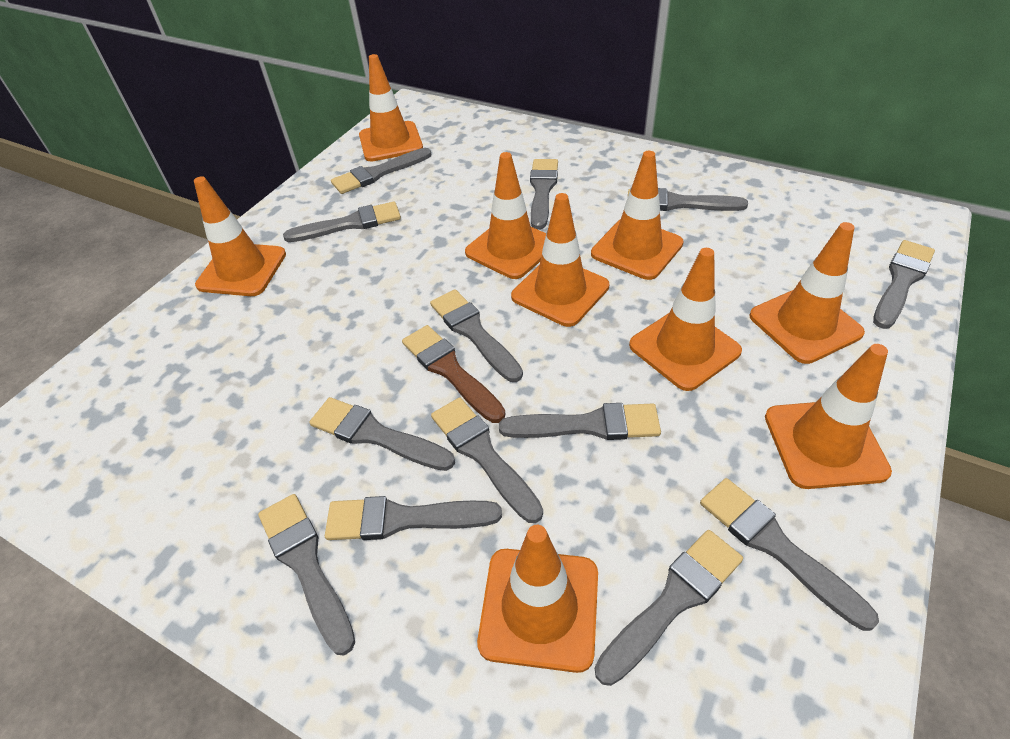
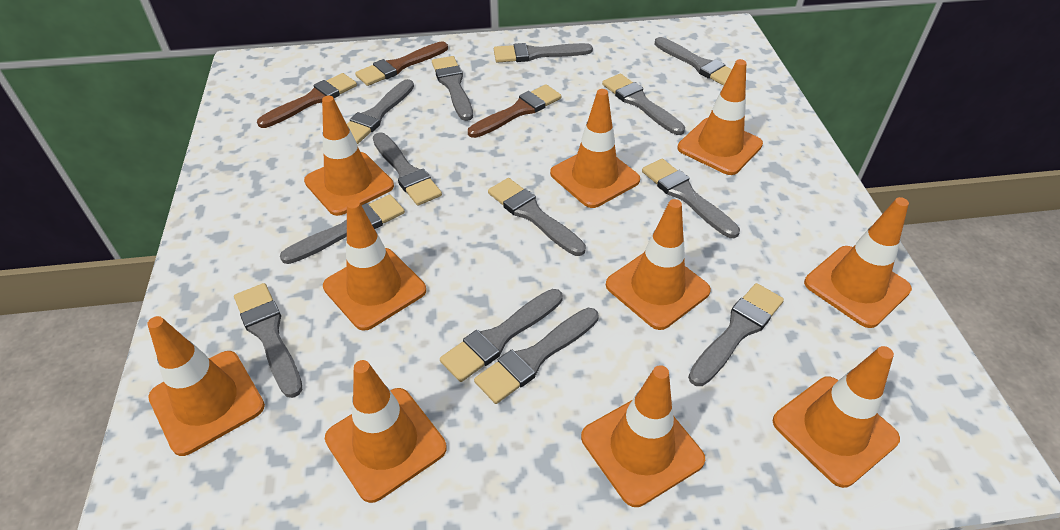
brown brush: 1 -> 3
orange traffic cone: 9 -> 10

